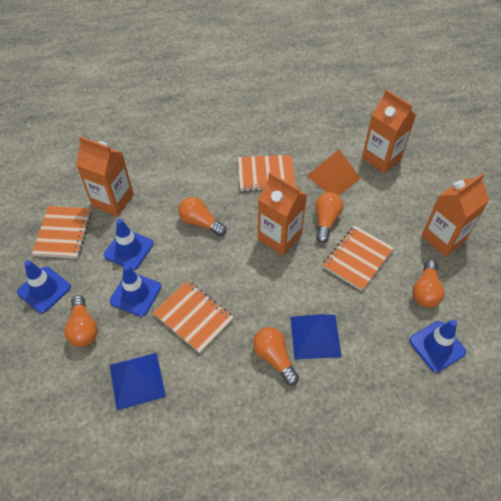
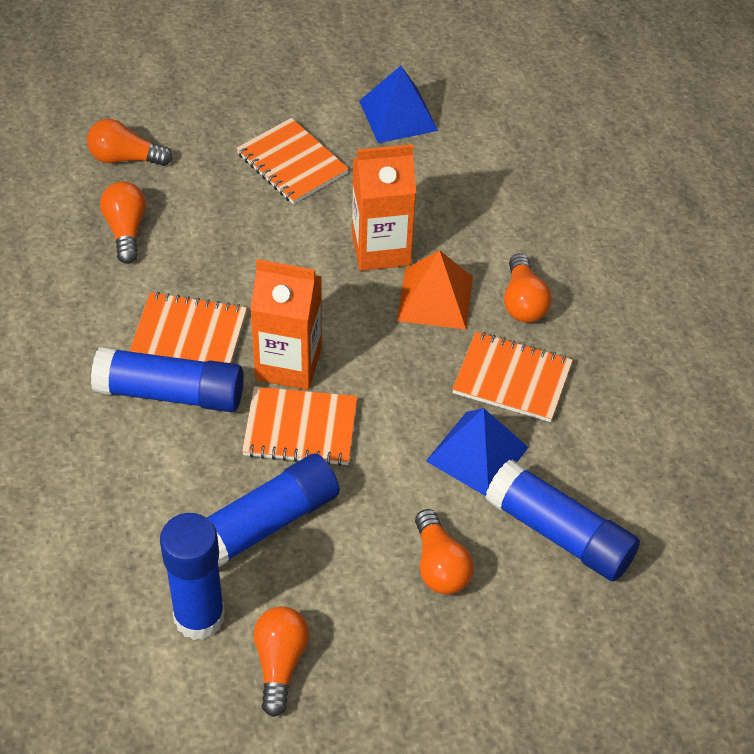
blue glue stick: 0 -> 4
blue traffic cone: 4 -> 0
orange carton: 4 -> 2

